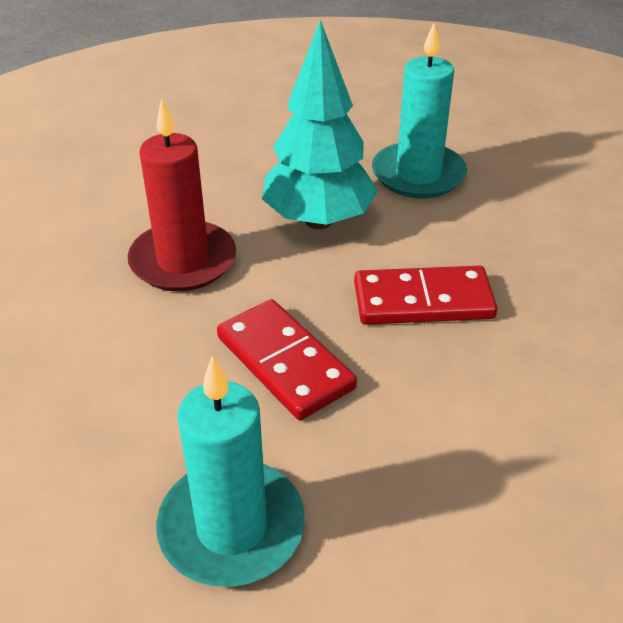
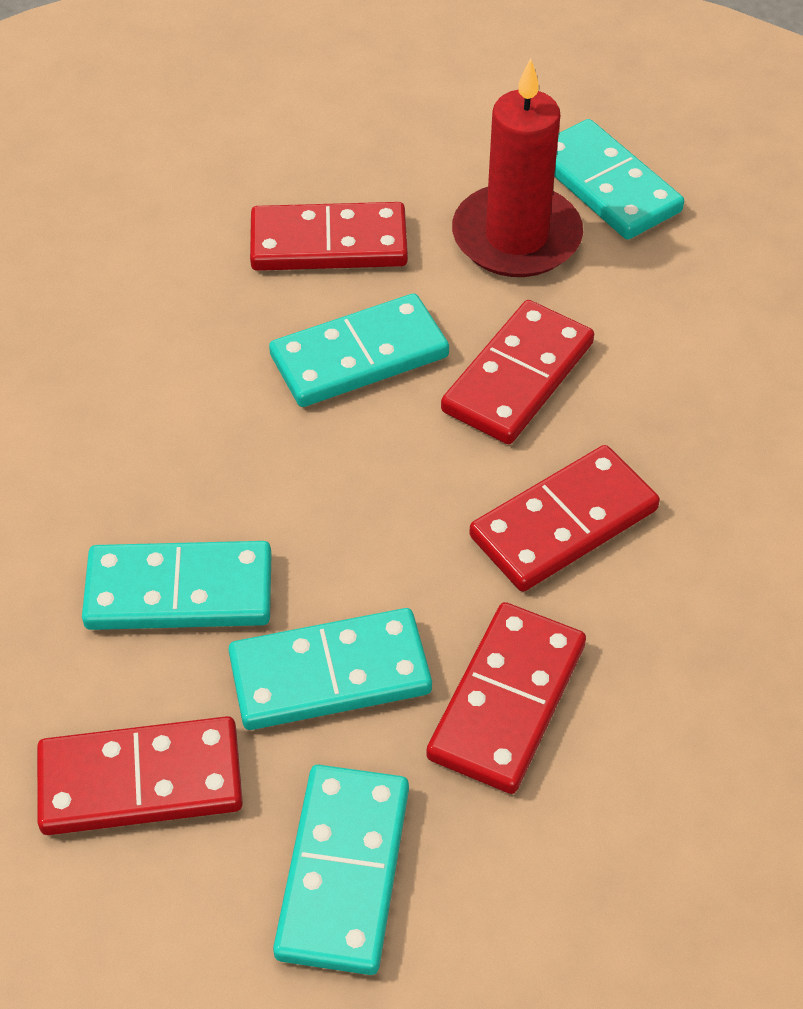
red domino: 2 -> 5
turquoise candle: 2 -> 0
turquoise domino: 0 -> 5
turquoise tree: 1 -> 0

